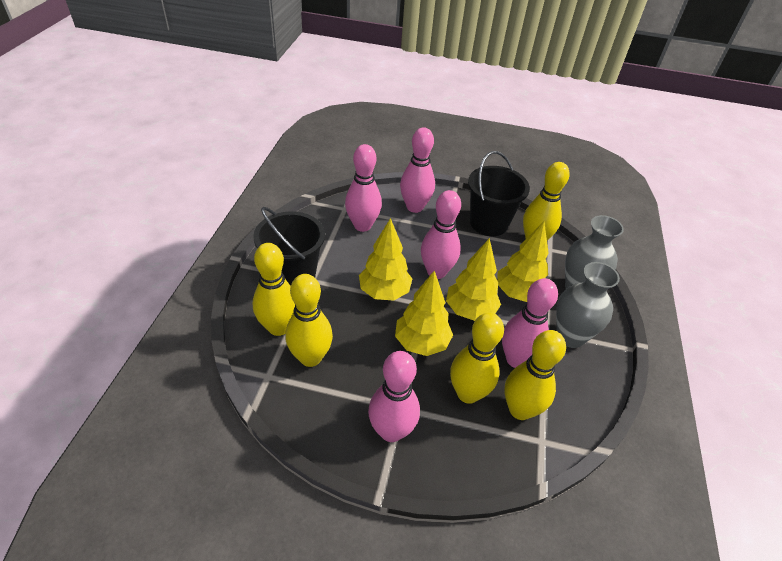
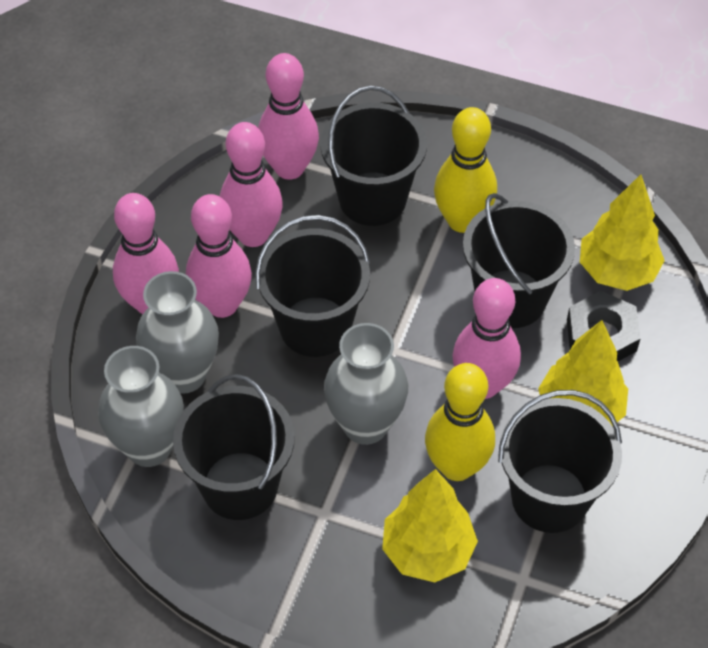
black bucket: 2 -> 5
black nut: 0 -> 1
grey vase: 2 -> 3
yellow bowling pin: 5 -> 2
yellow tree: 4 -> 3

